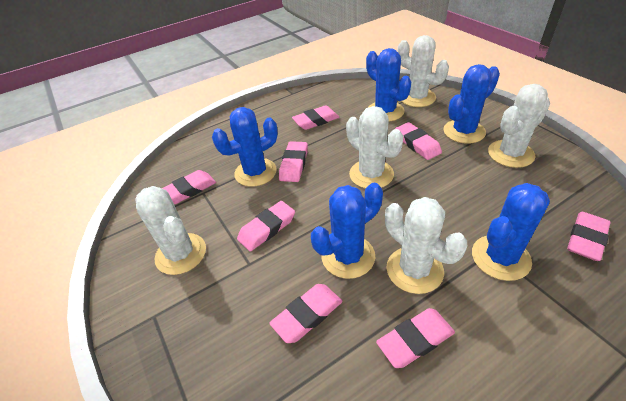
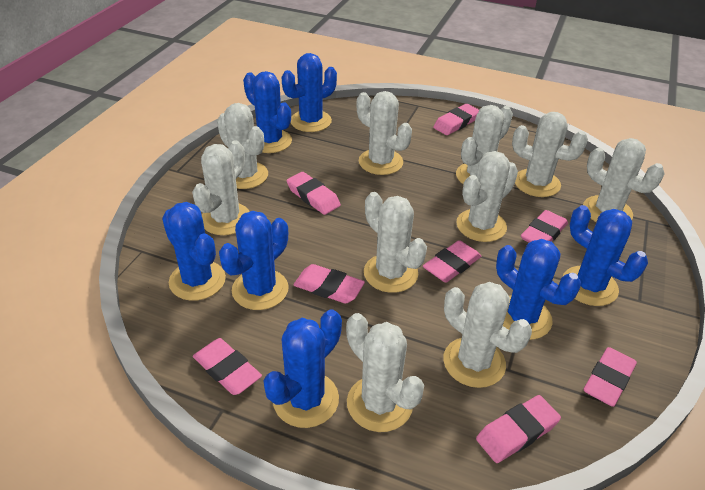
blue cactus: 5 -> 7
white cactus: 5 -> 10

